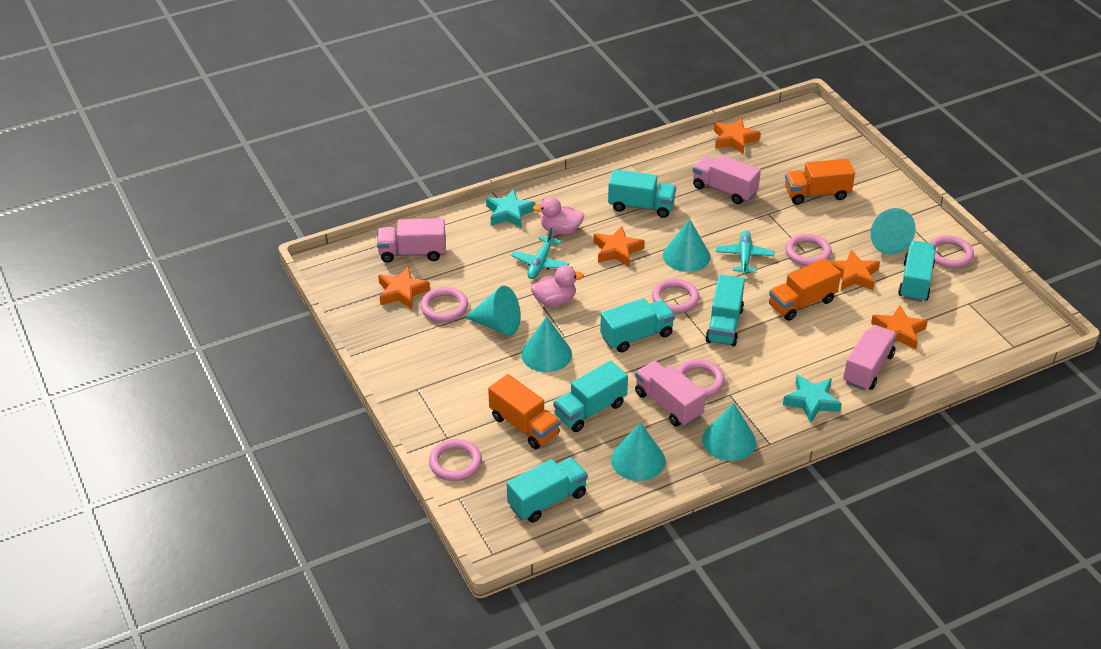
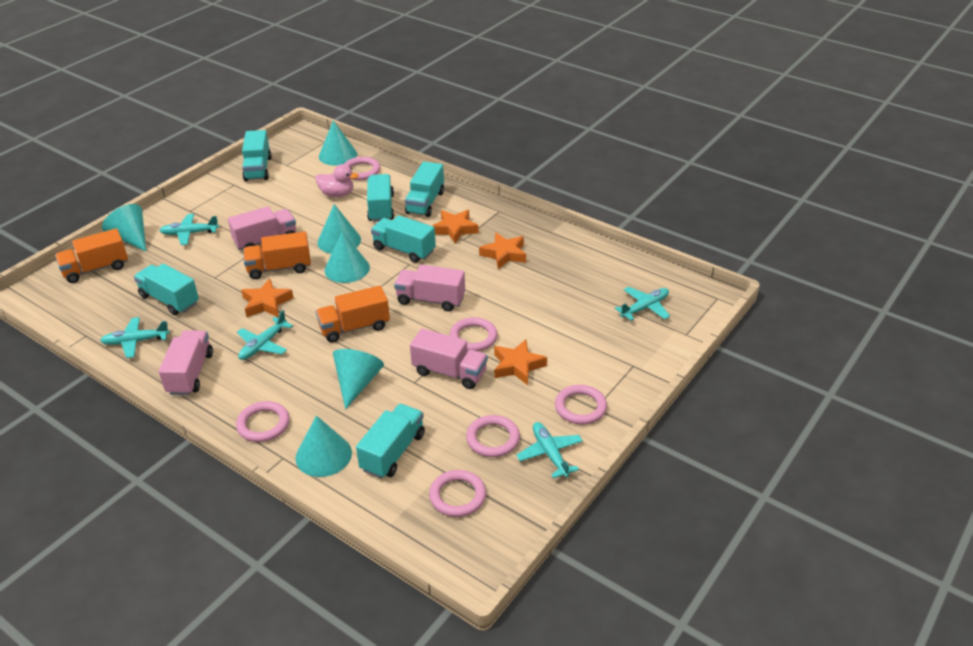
orange star: 5 -> 4
pink duck: 2 -> 1
turquoise plane: 2 -> 5
turquoise star: 2 -> 0

